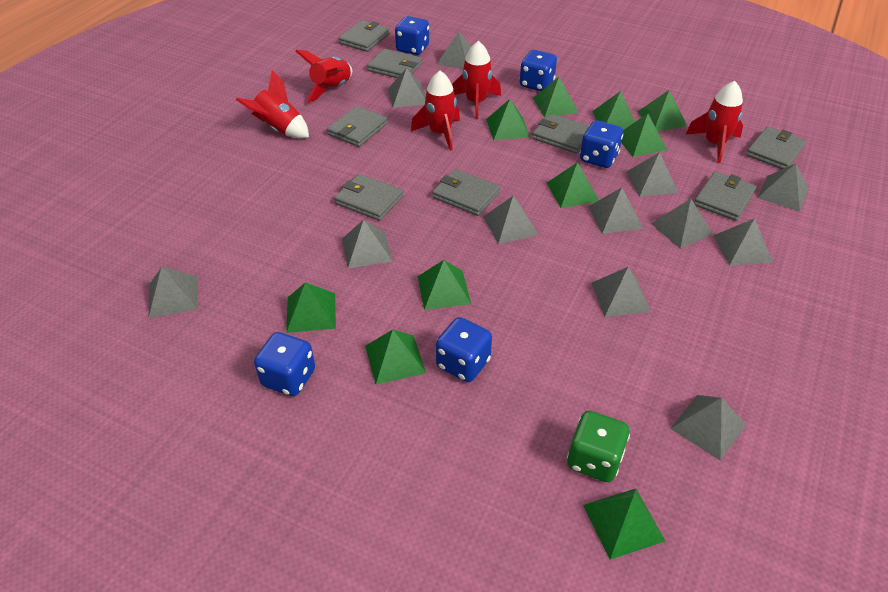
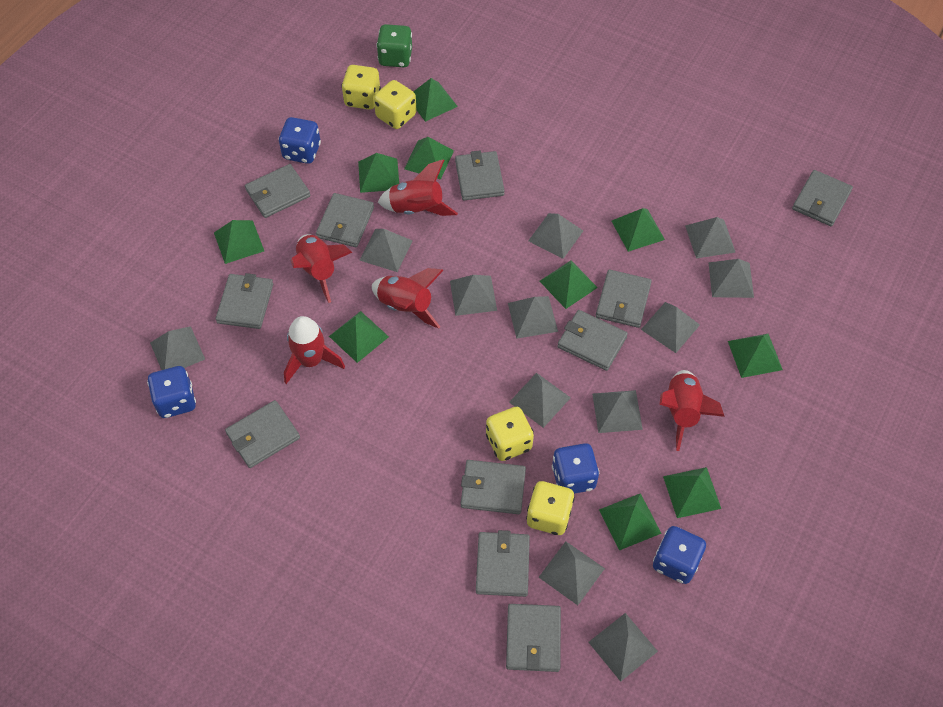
blue dice: 5 -> 4
grey wallet: 8 -> 11
yellow dice: 0 -> 4

